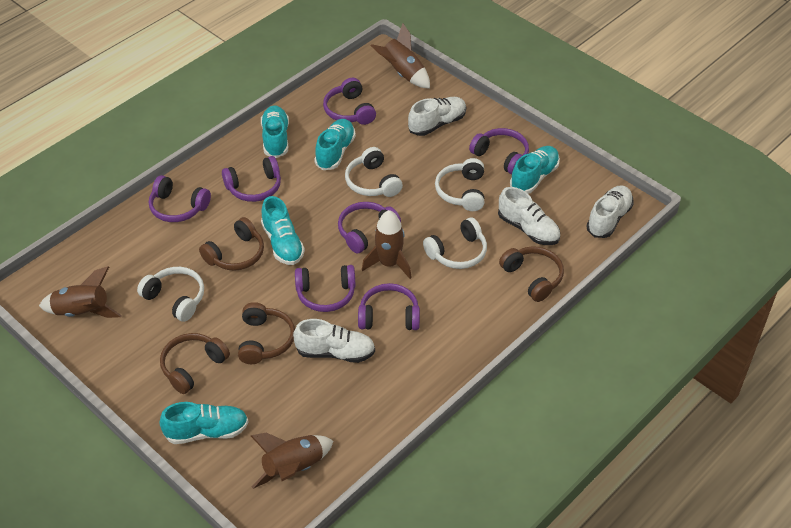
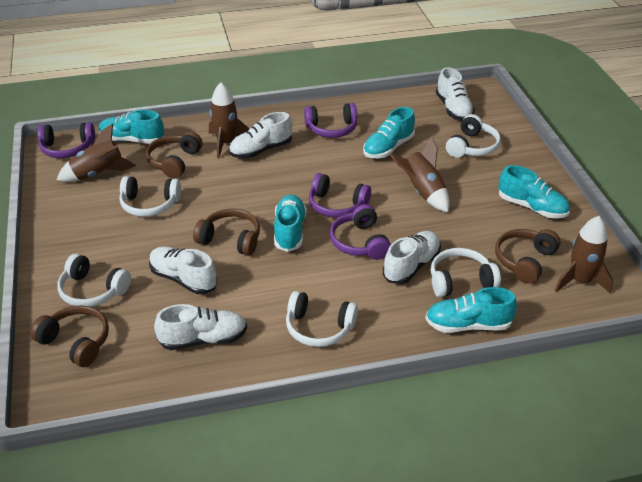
purple headphones: 7 -> 4
white headphones: 4 -> 5
white shoe: 4 -> 5

